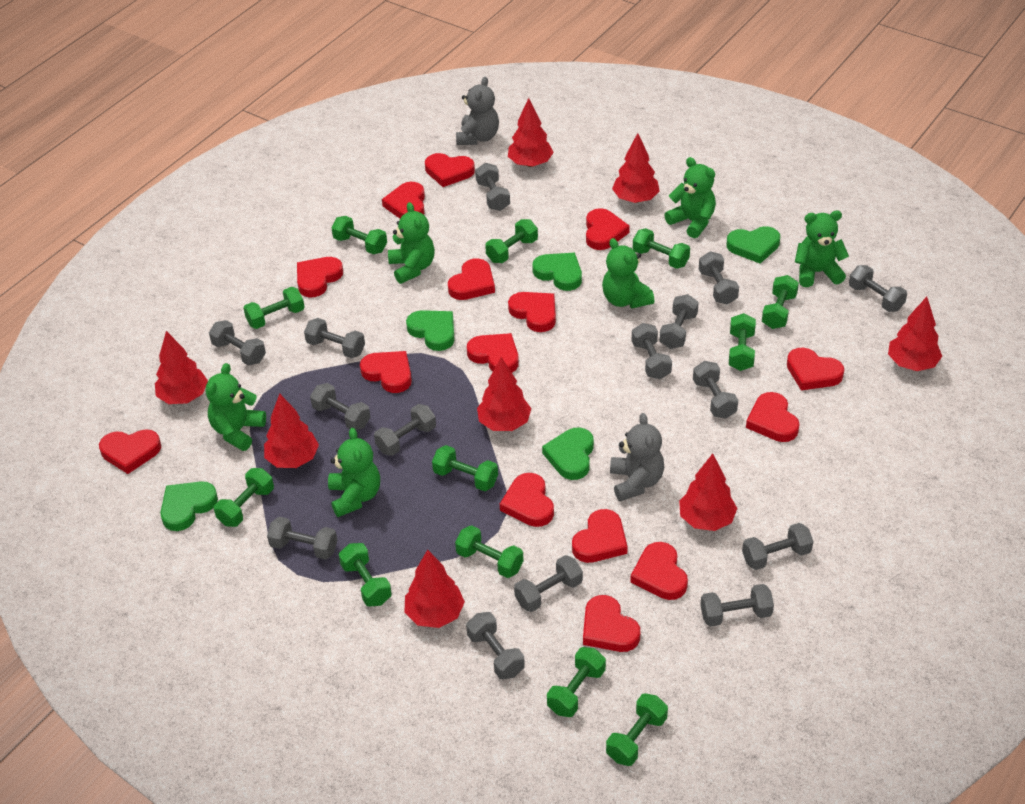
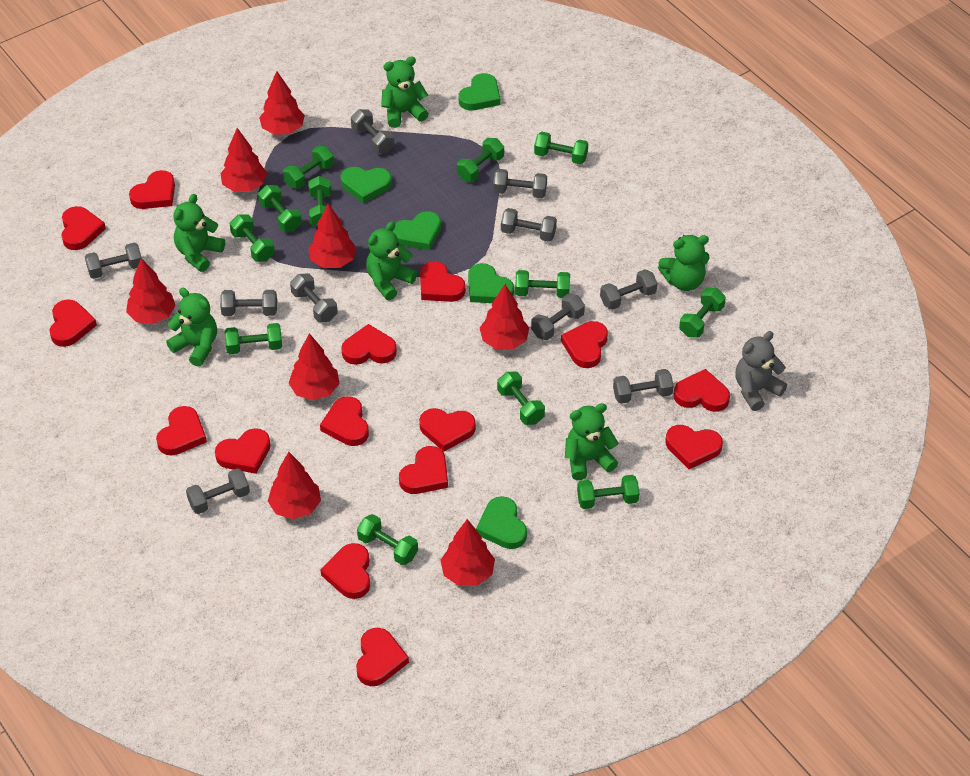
grey dumbbell: 15 -> 10
grey teddy bear: 2 -> 1

